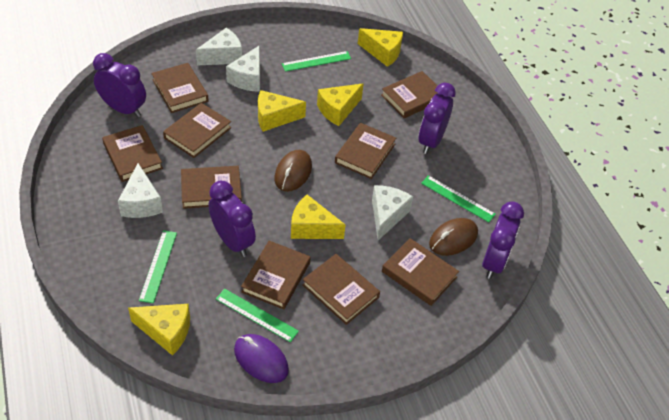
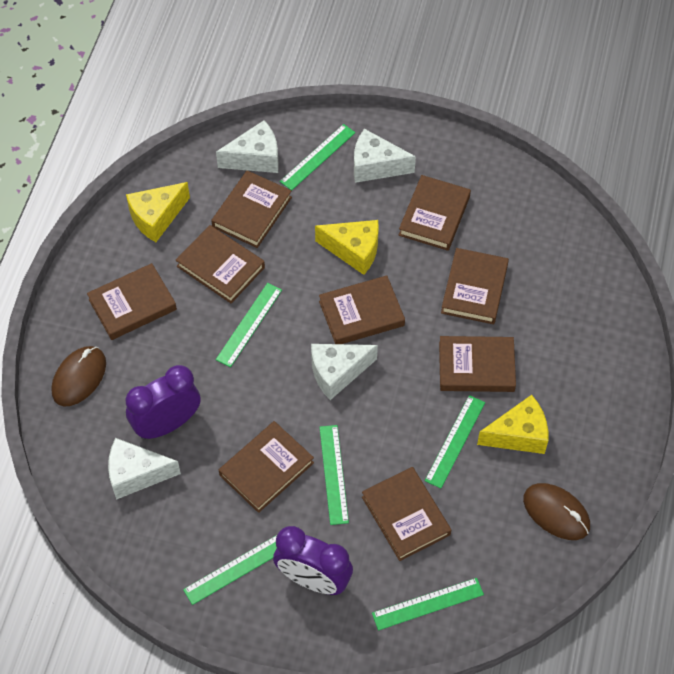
green ruler: 4 -> 6
purple clock: 4 -> 2
purple mouse: 1 -> 0
yellow cheese: 5 -> 3

